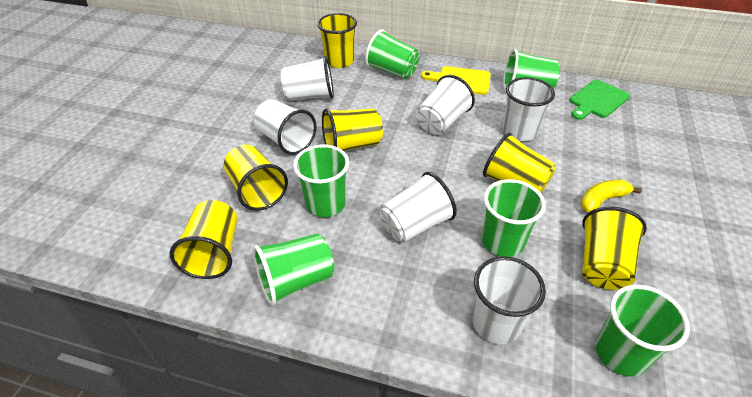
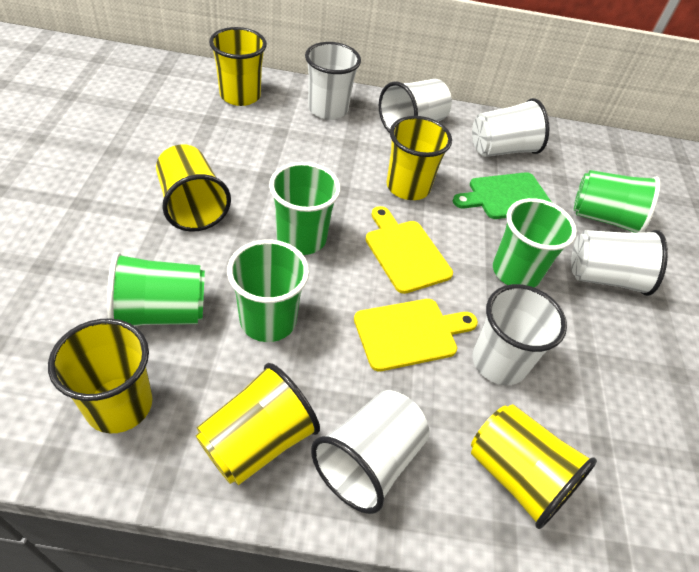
green cup: 6 -> 5
yellow banana: 1 -> 0
yellow cutting board: 1 -> 2

